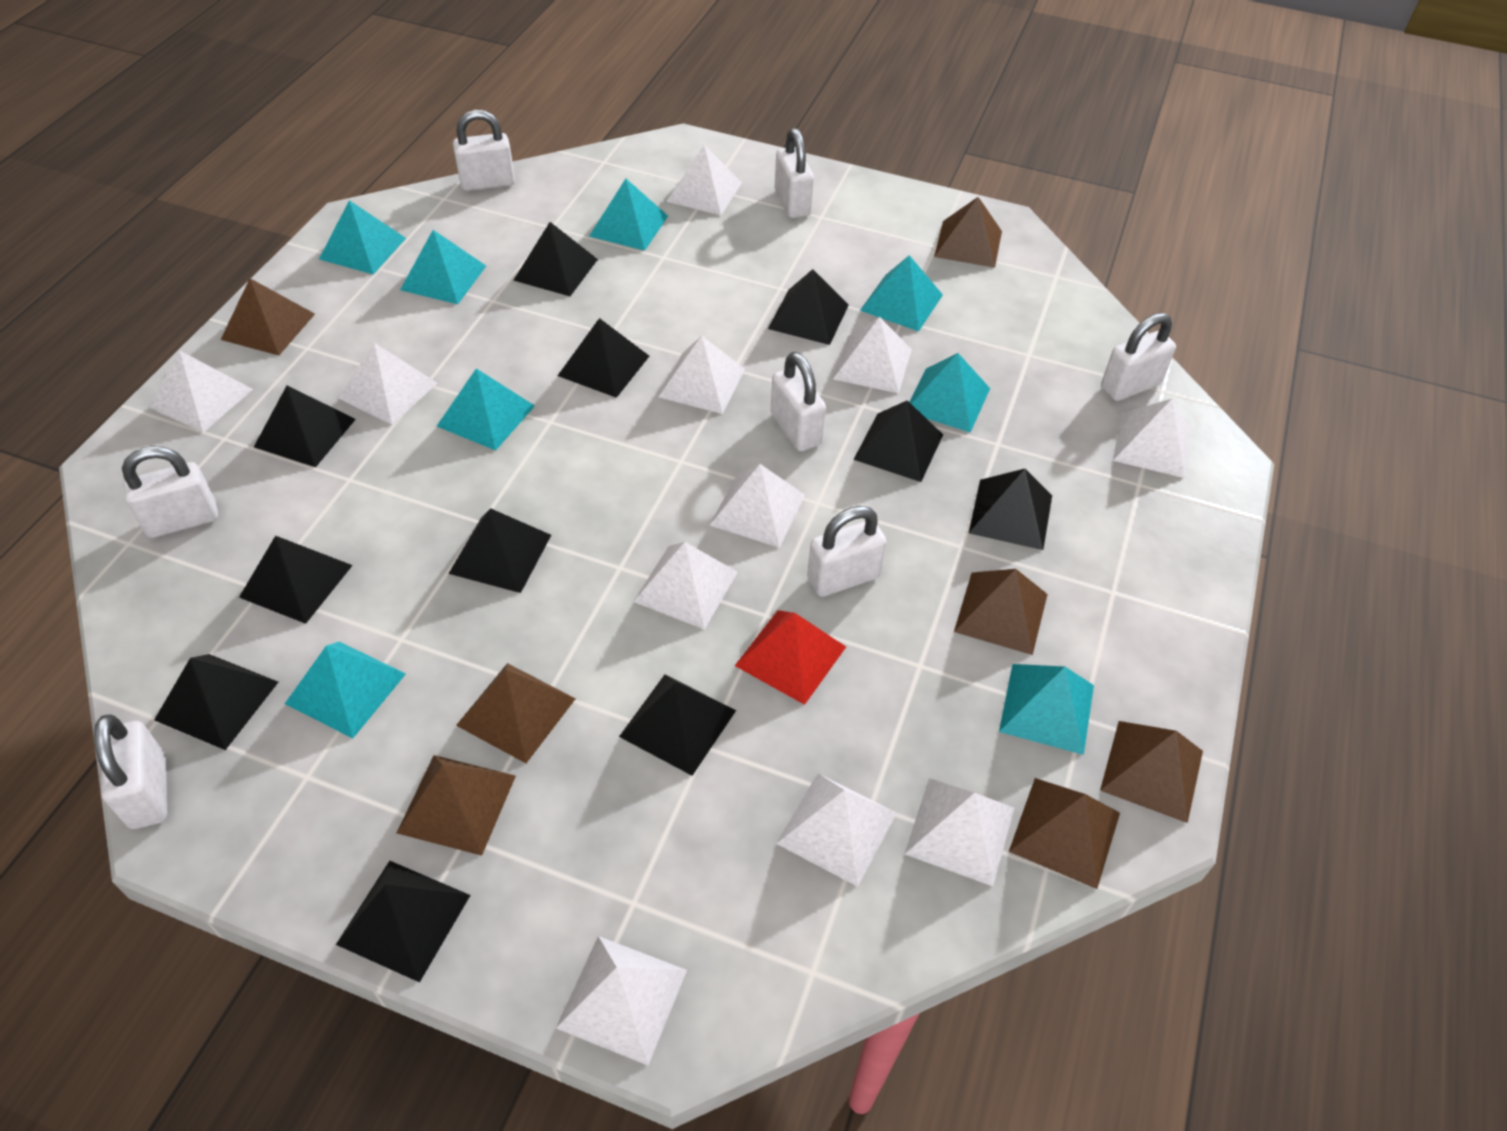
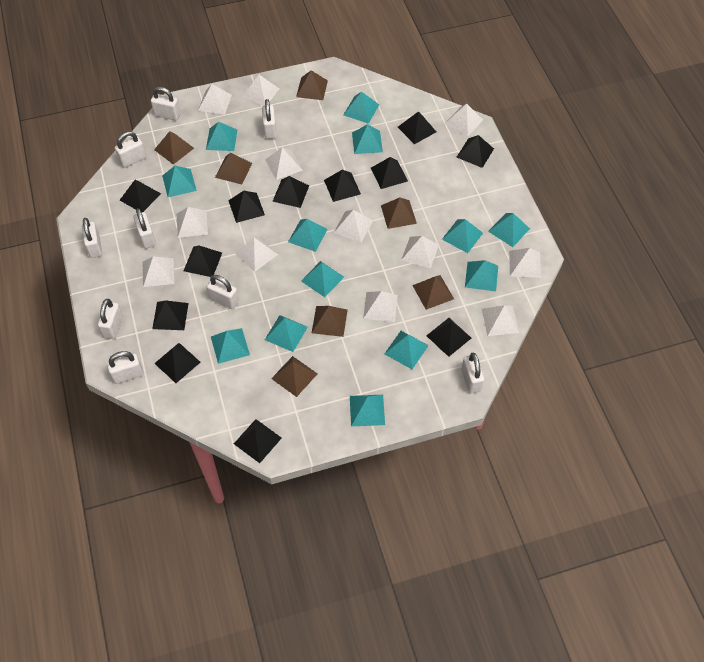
black pyramid: 11 -> 12
red pyramid: 1 -> 0
turquoise pyramid: 8 -> 13
white padlock: 7 -> 9
white pyramid: 11 -> 12

